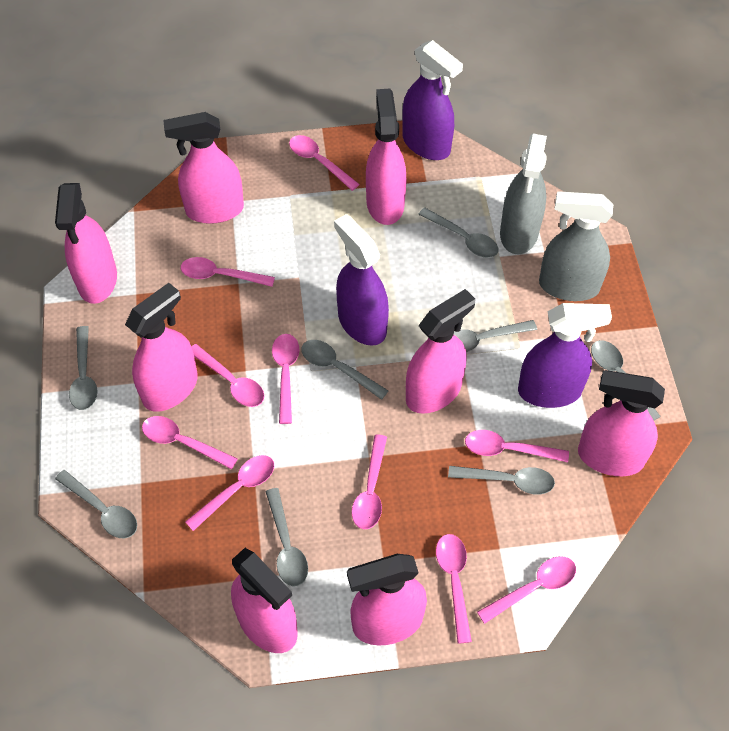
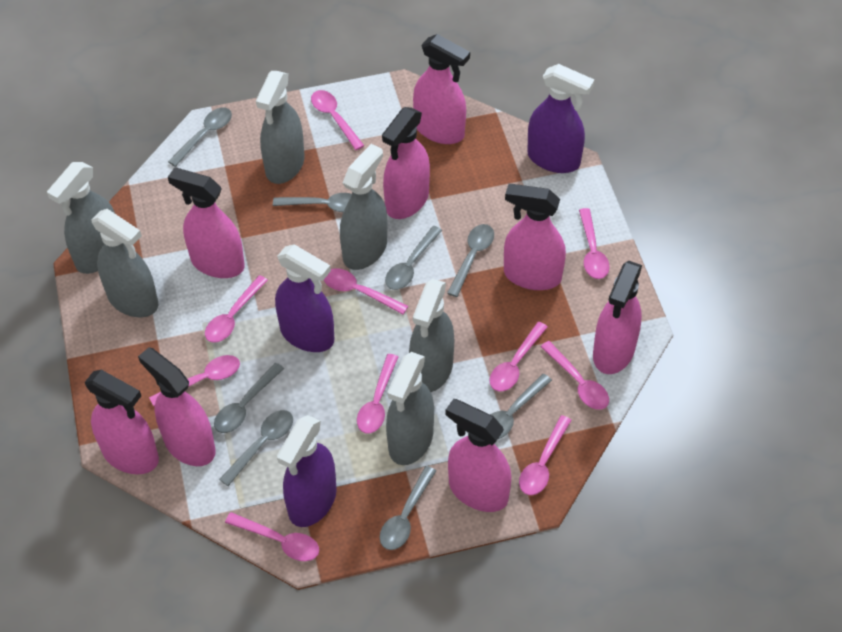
grey spray bottle: 2 -> 6

